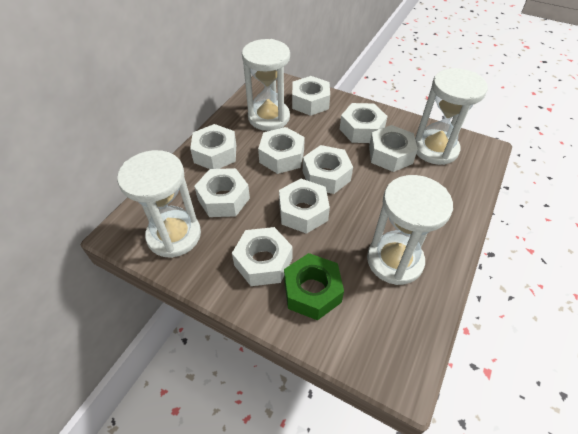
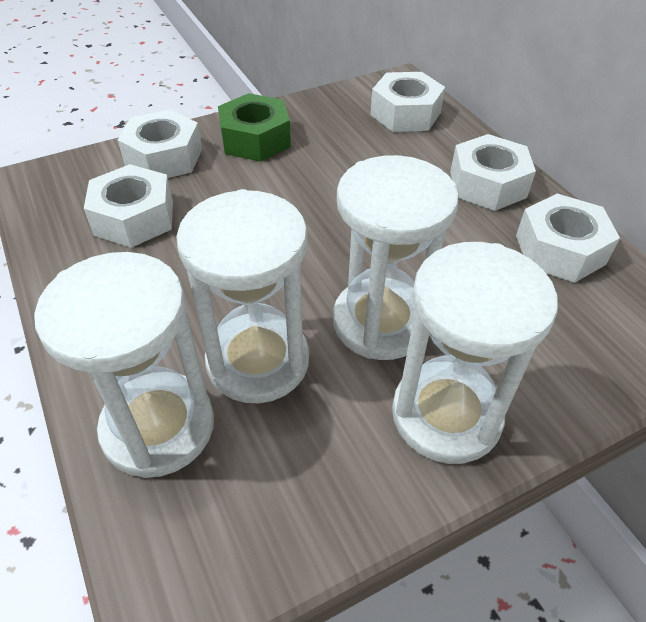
white nut: 9 -> 5

